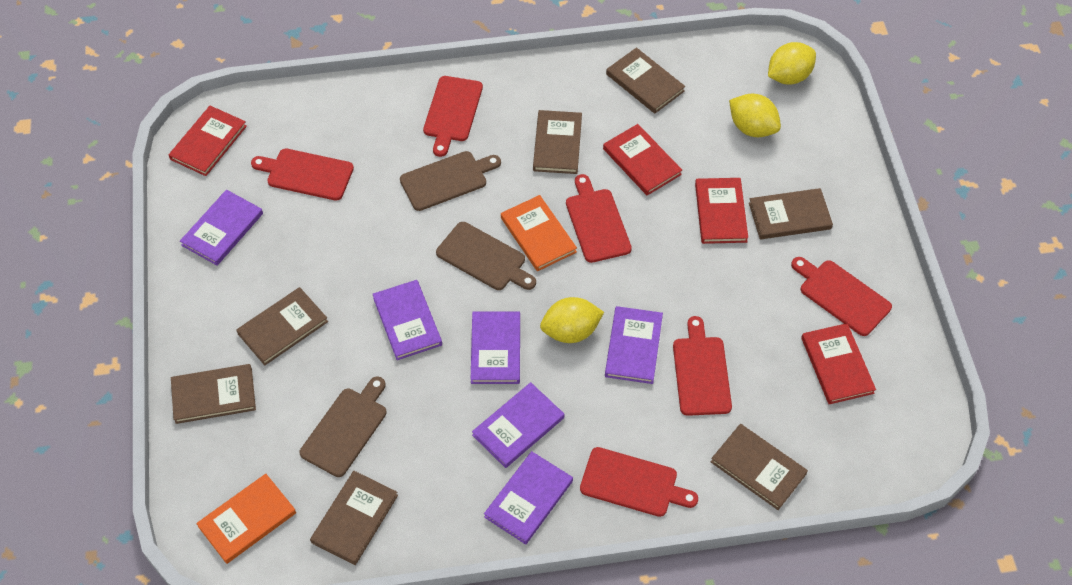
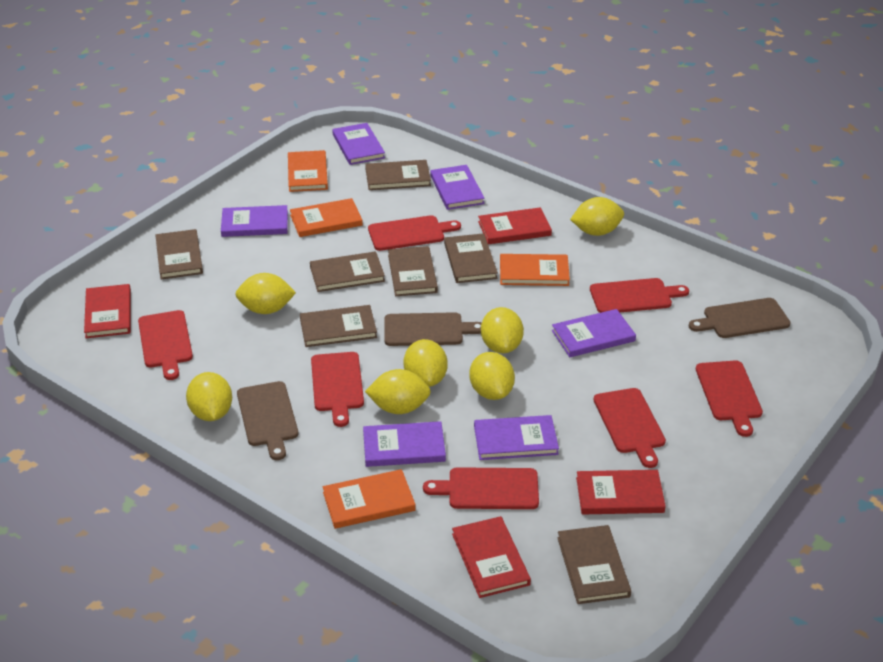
orange book: 2 -> 4
red cutting board: 6 -> 7
yellow lemon: 3 -> 7

